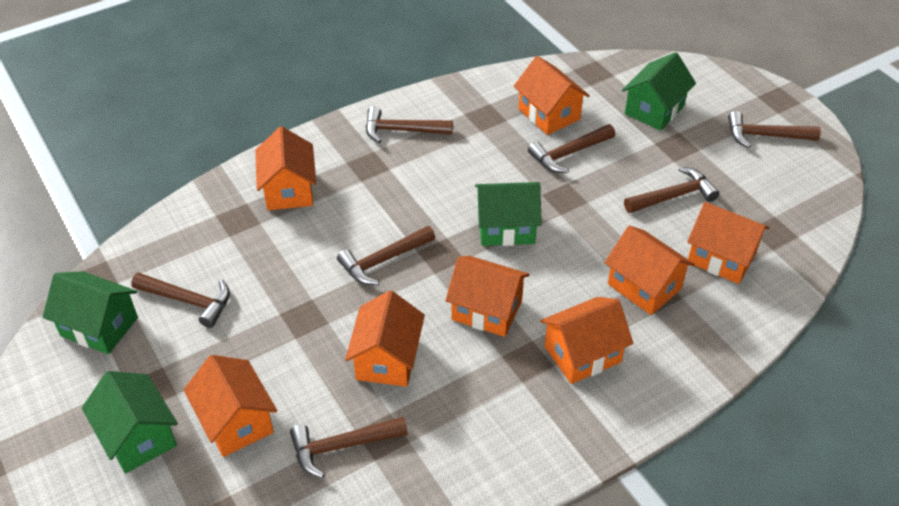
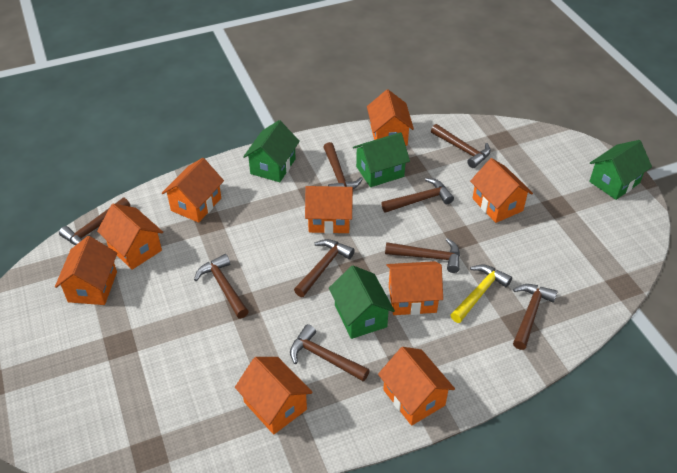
brown hammer: 7 -> 9
orange house: 8 -> 9
yellow hammer: 0 -> 1

